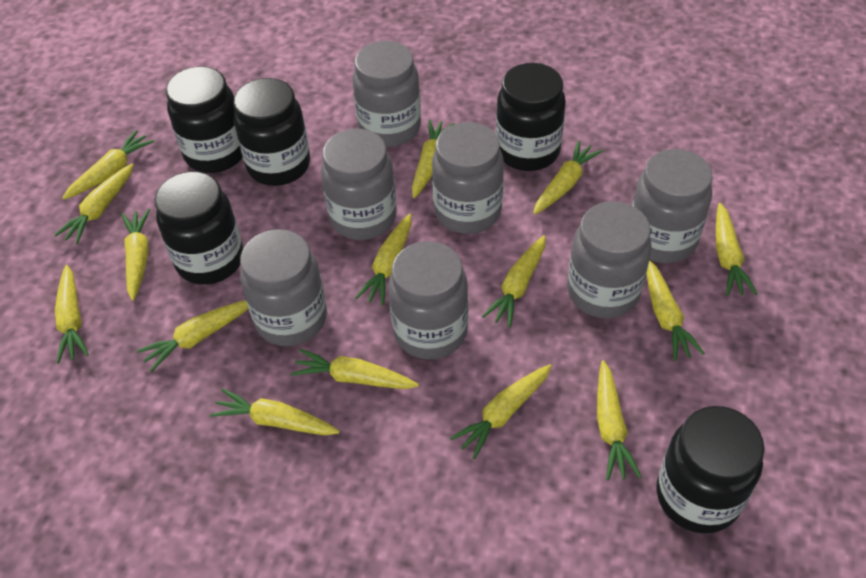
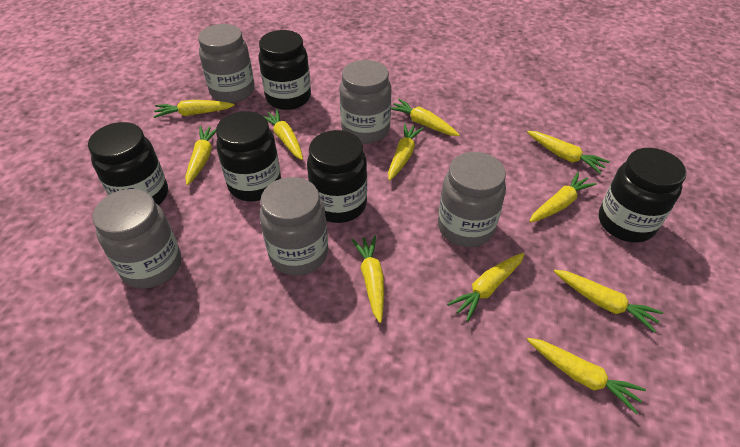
grey jar: 7 -> 5
yellow carrot: 15 -> 11

